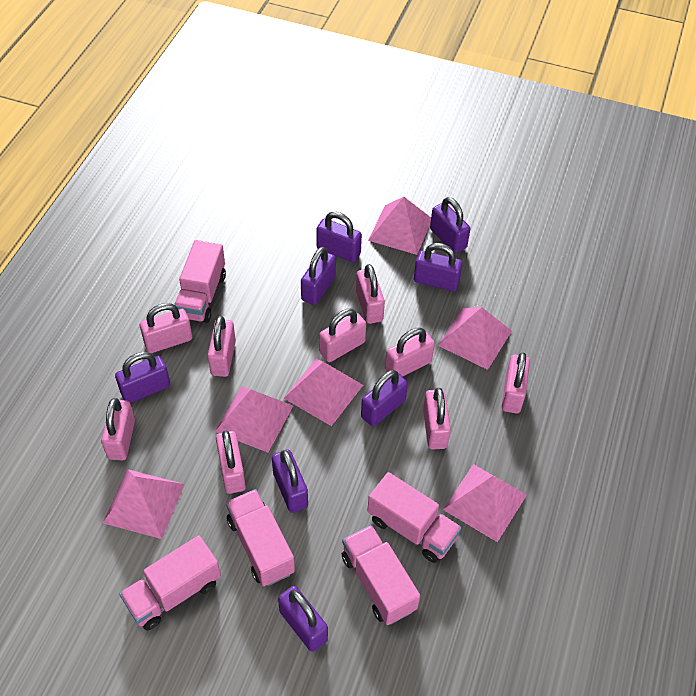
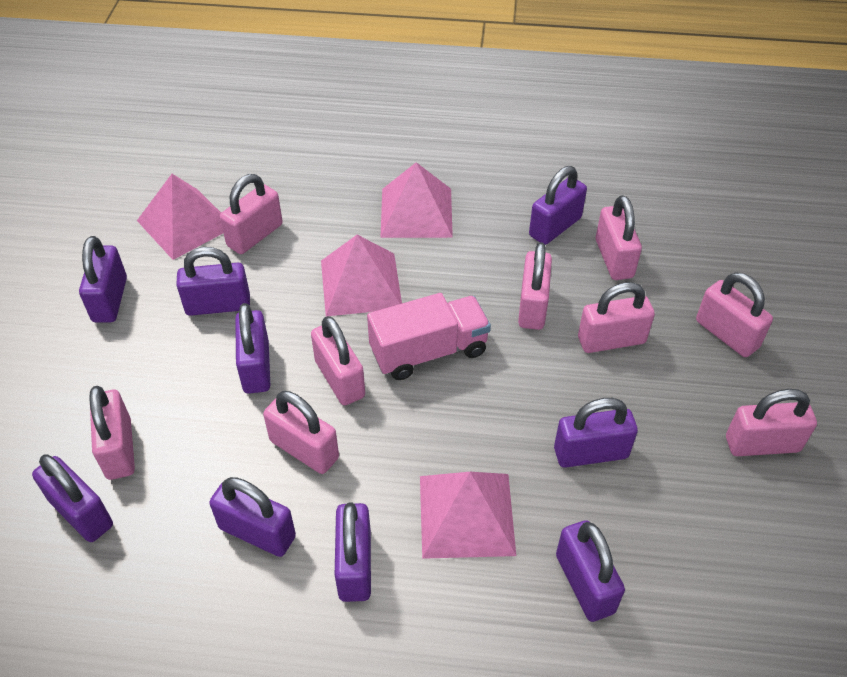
pink pyramid: 6 -> 4
pink truck: 5 -> 1
purple padlock: 8 -> 9

